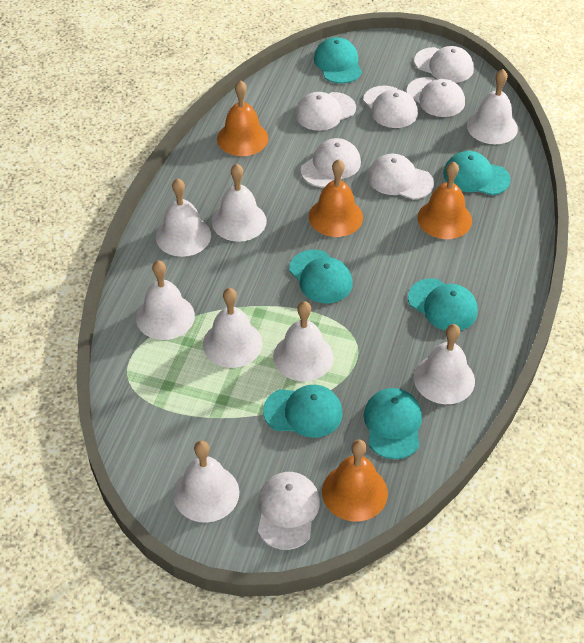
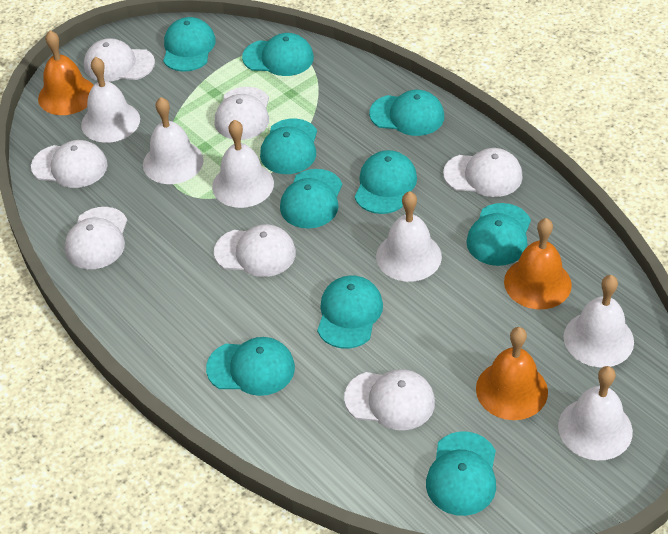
orange bell: 4 -> 3
turquoise cap: 6 -> 10
white bell: 8 -> 6

